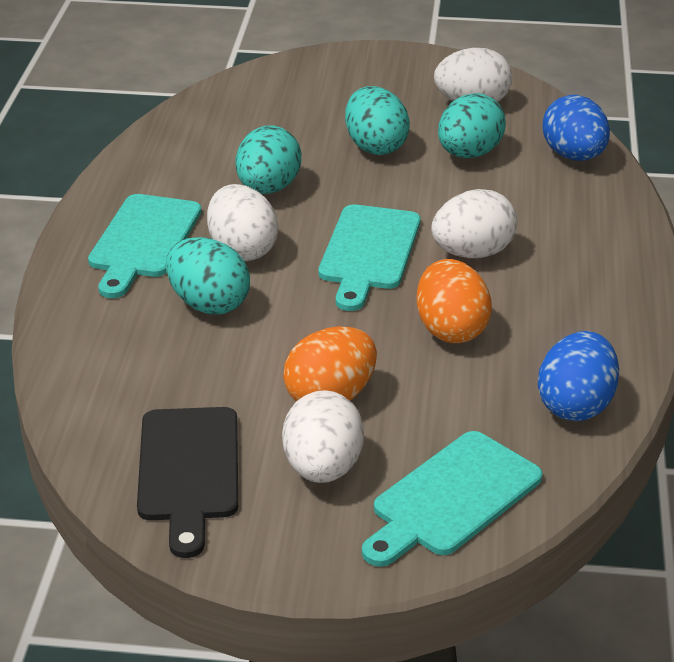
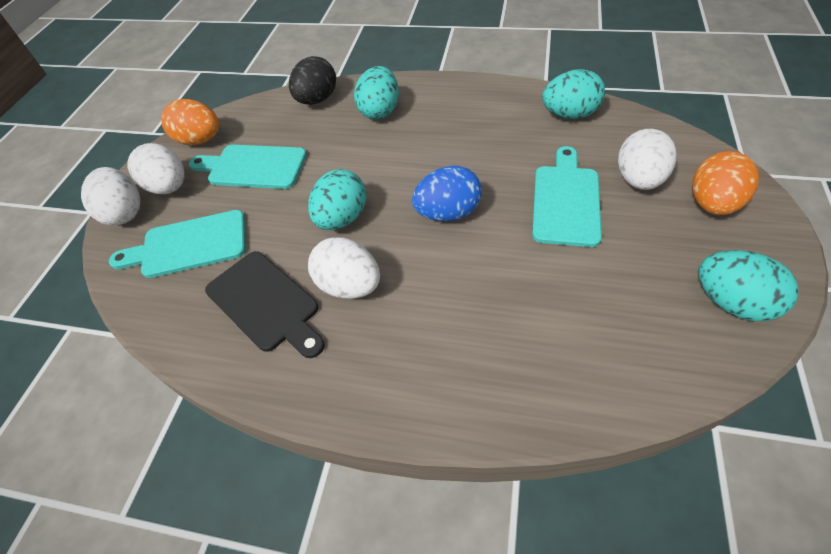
black egg: 0 -> 1
blue egg: 2 -> 1

